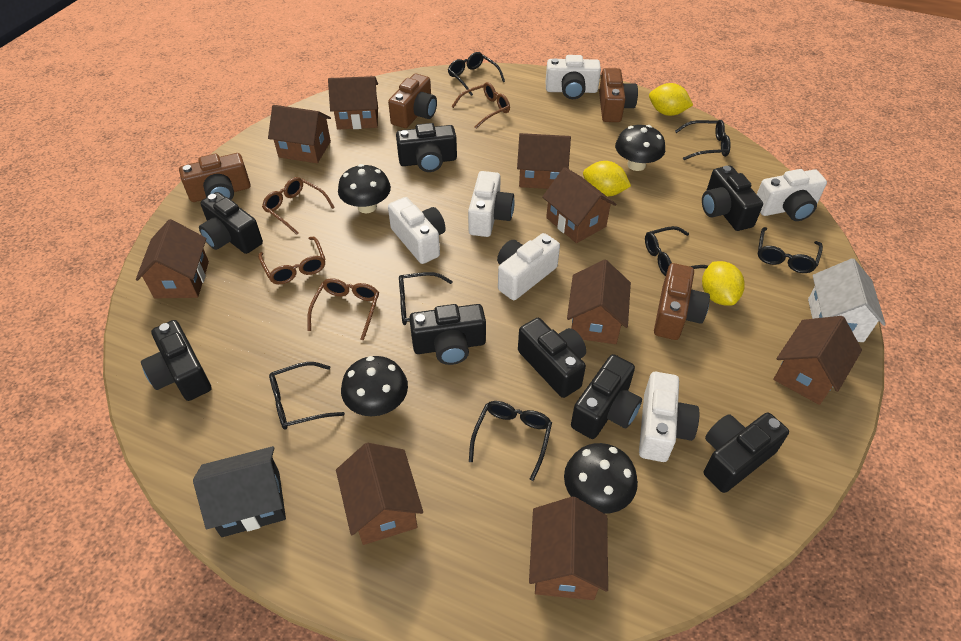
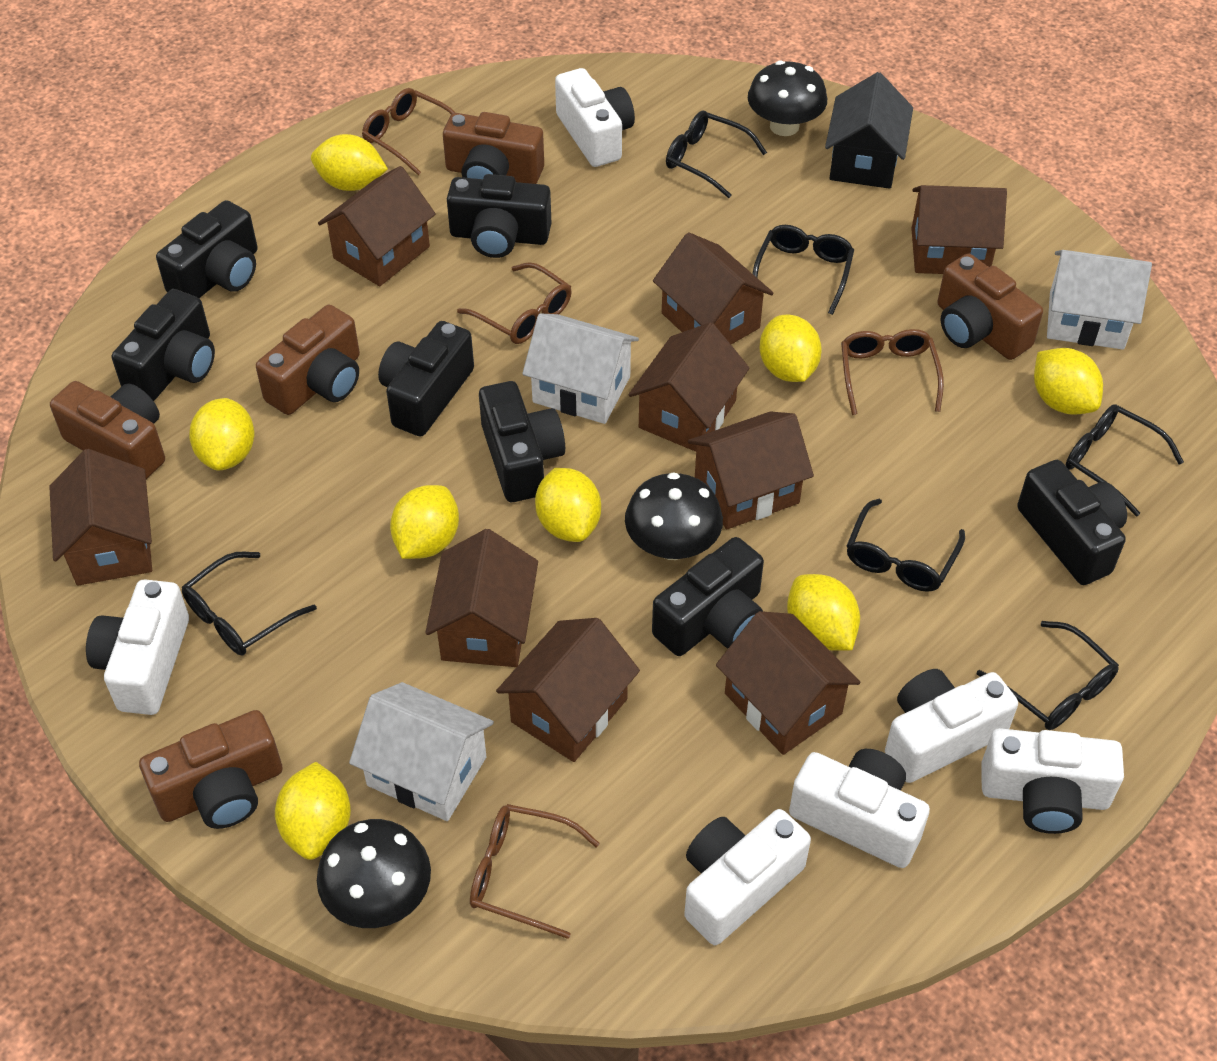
black camera: 8 -> 7
black glasses: 7 -> 6
black mushroom: 4 -> 3
brown camera: 4 -> 5
white house: 1 -> 3
yellow lemon: 3 -> 8

